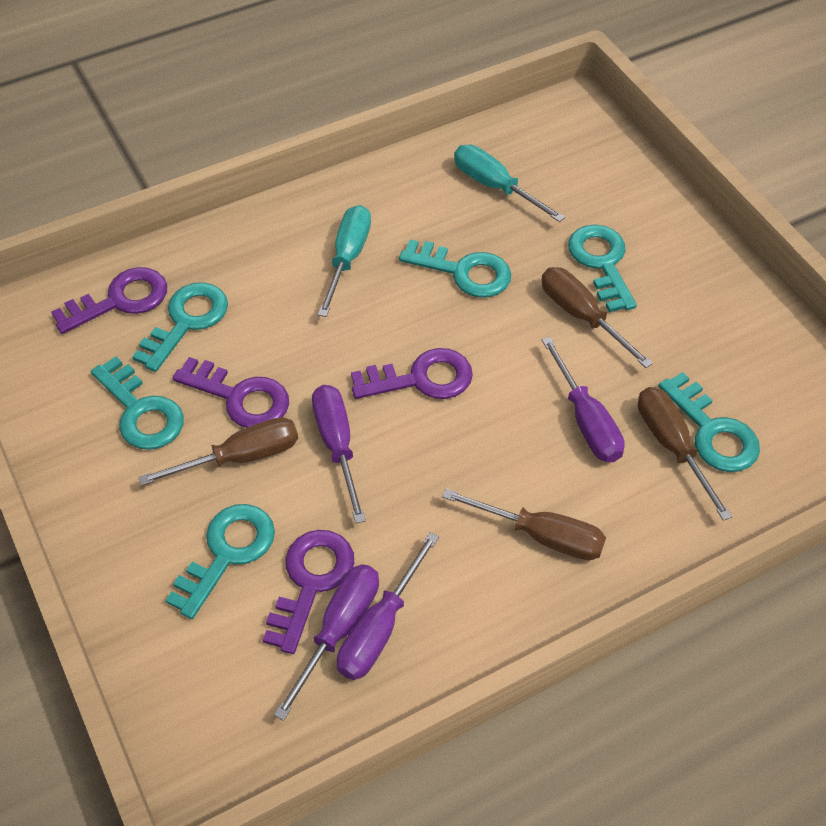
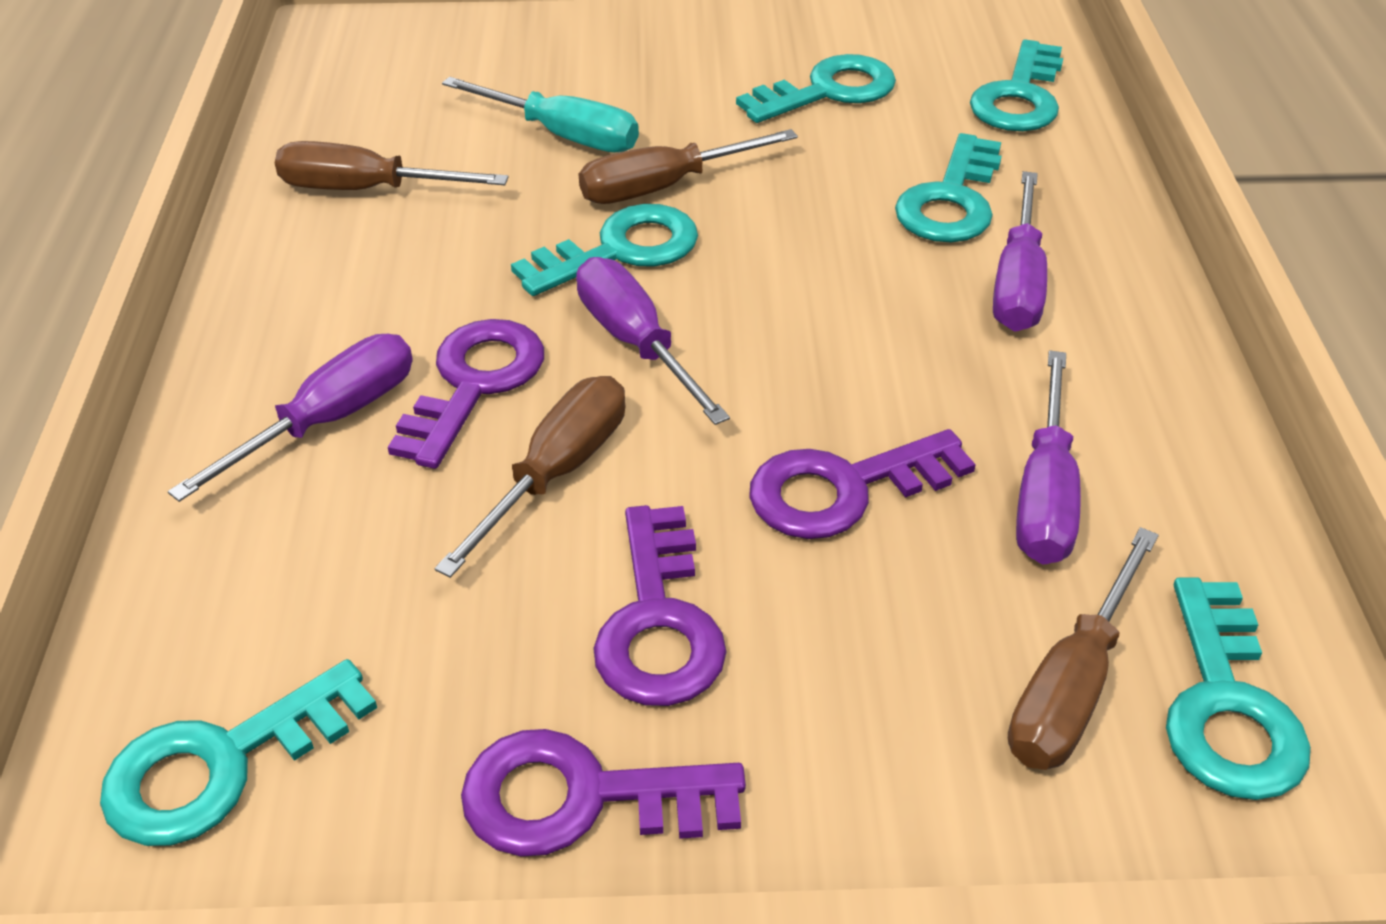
turquoise screwdriver: 2 -> 1

